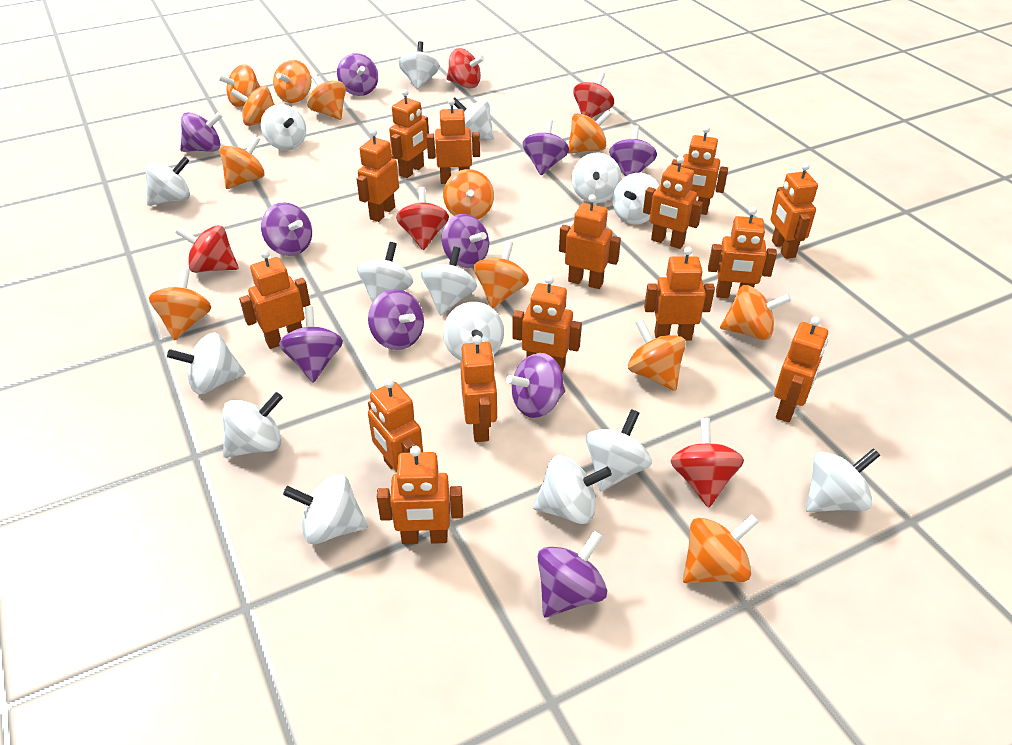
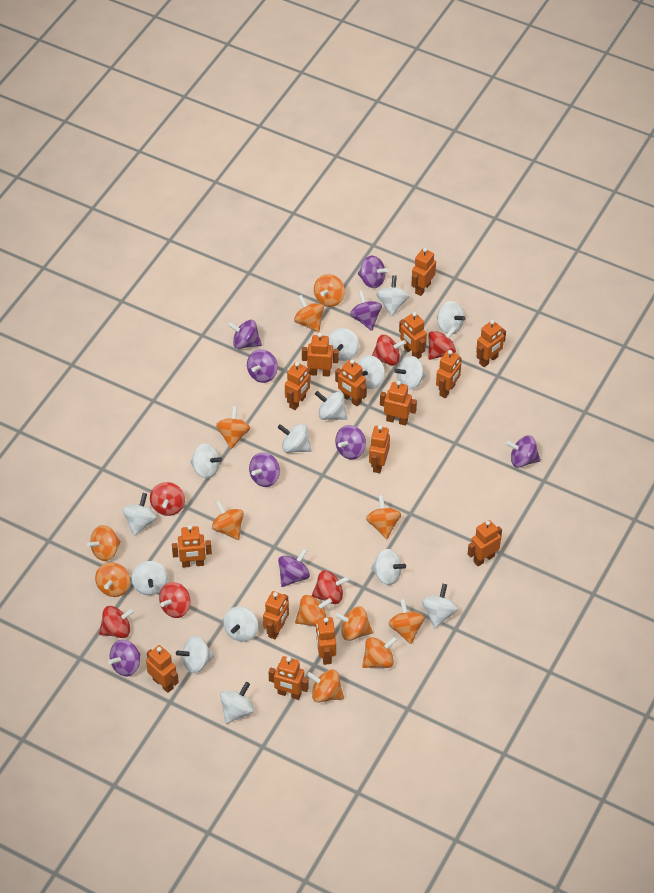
purple spinning top: 10 -> 9
red spinning top: 5 -> 6

